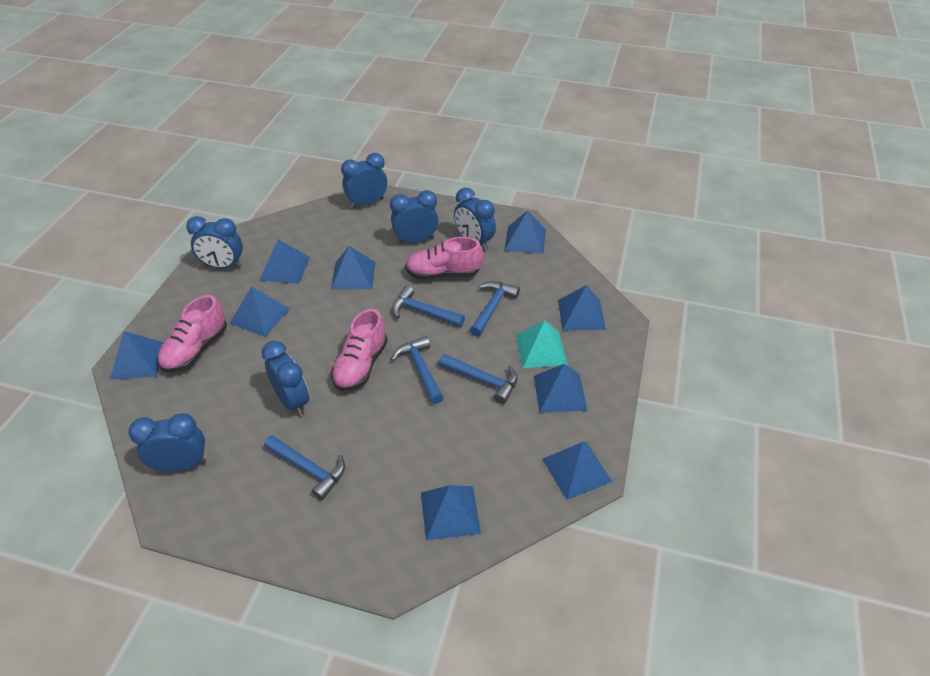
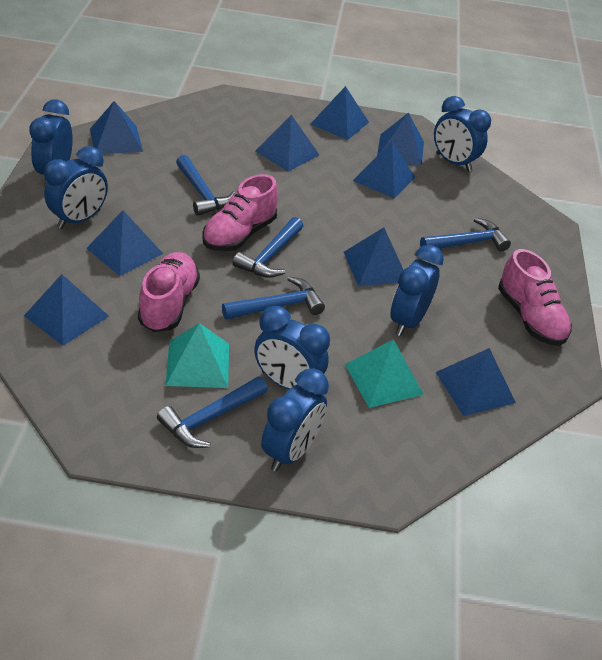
turquoise pyramid: 1 -> 2

